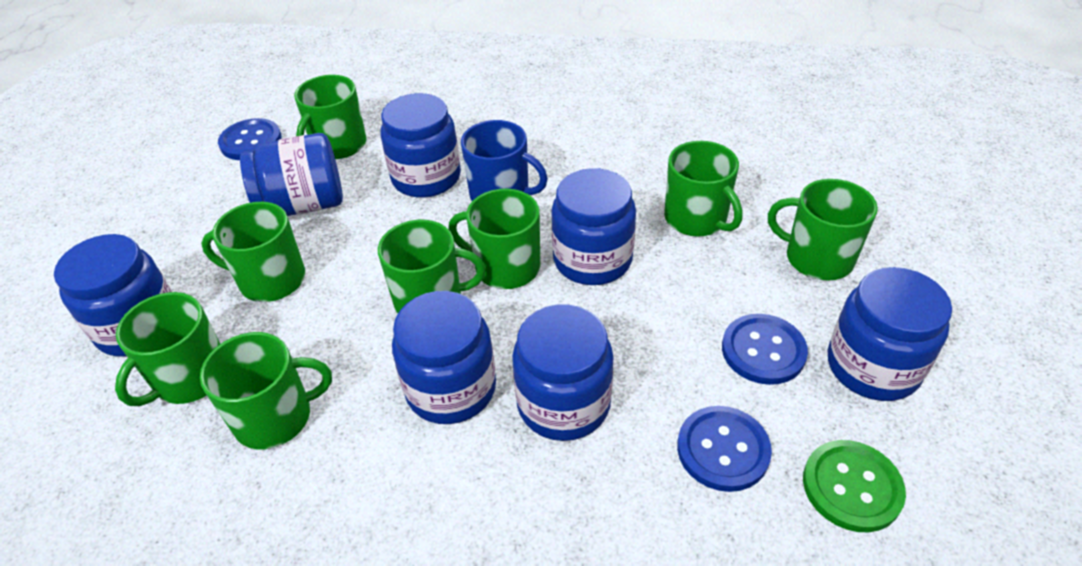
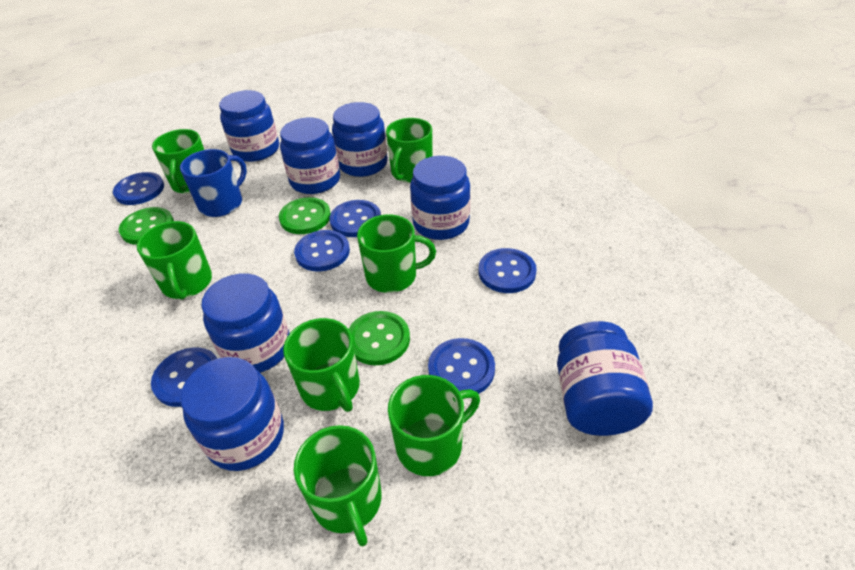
blue button: 3 -> 6
green button: 1 -> 3
green mug: 8 -> 7

